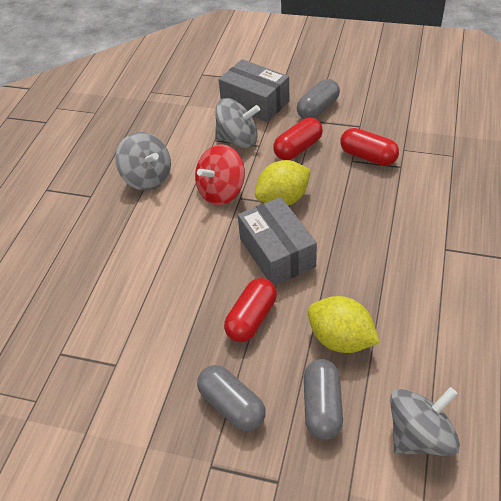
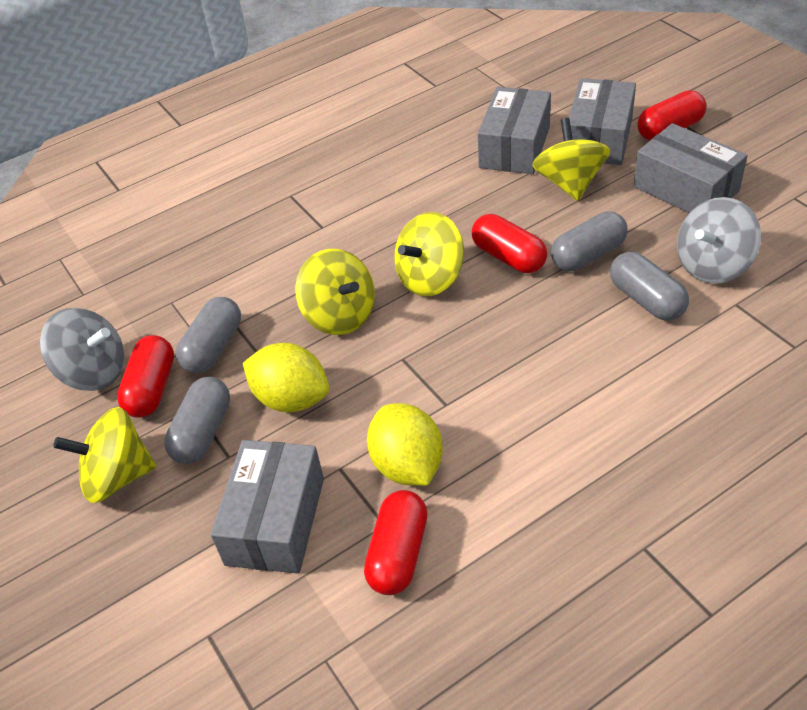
grey box: 2 -> 4
grey capsule: 3 -> 4
grey spinning top: 3 -> 2
red capsule: 3 -> 4
red spinning top: 1 -> 0
yellow spinning top: 0 -> 4

